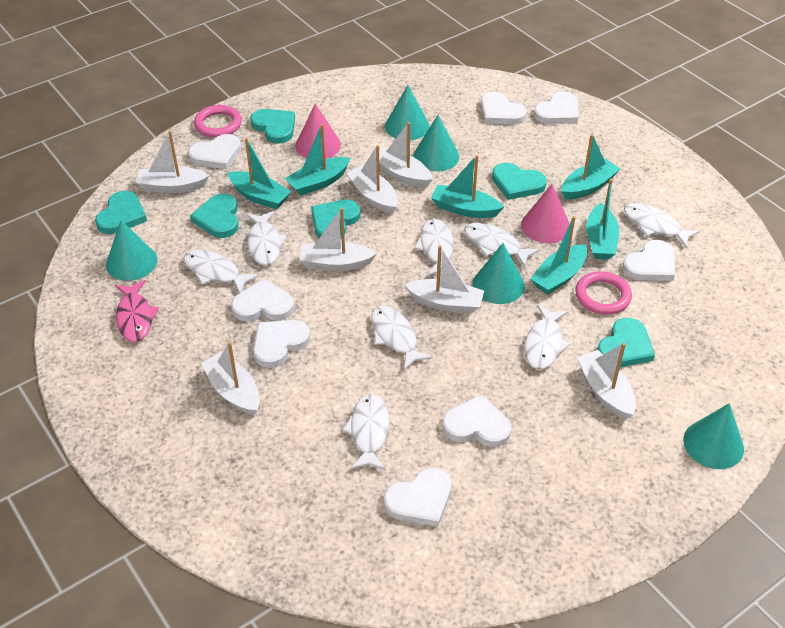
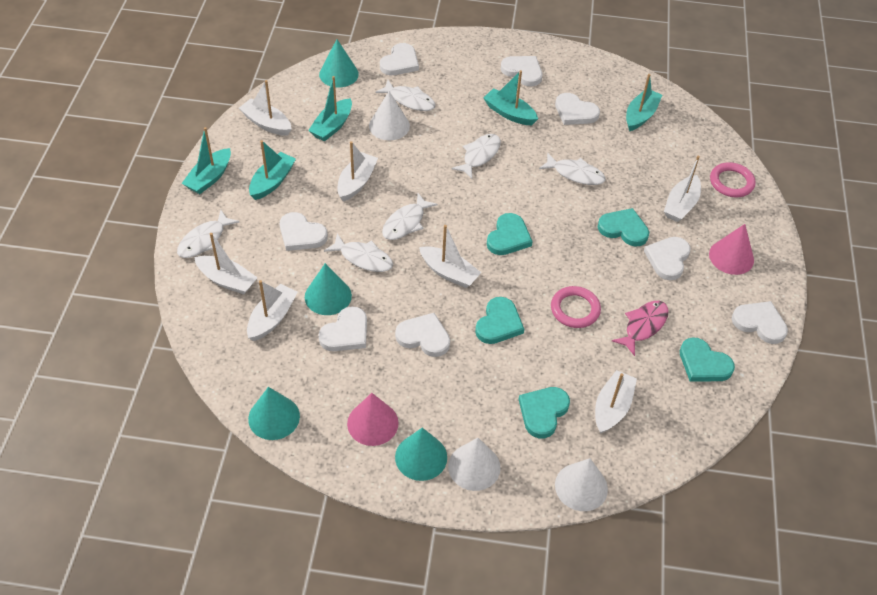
turquoise boat: 6 -> 5
turquoise cone: 5 -> 4
turquoise heart: 6 -> 5
white cone: 0 -> 3
white fish: 8 -> 6

